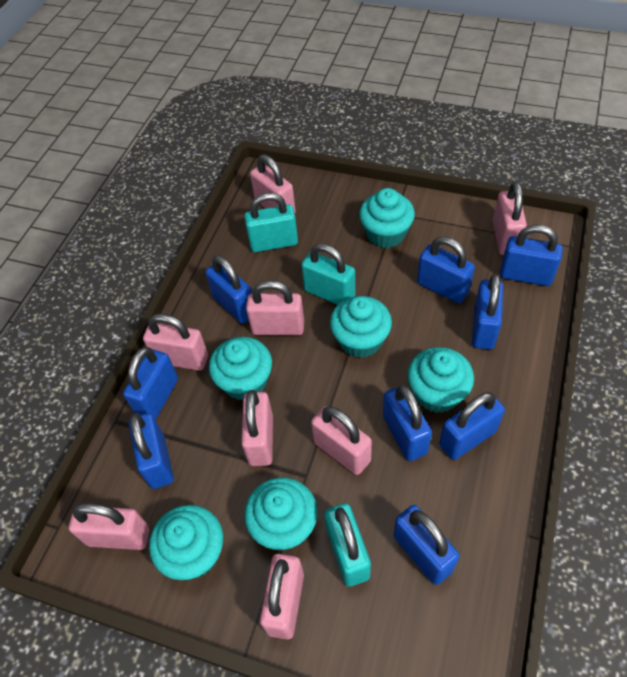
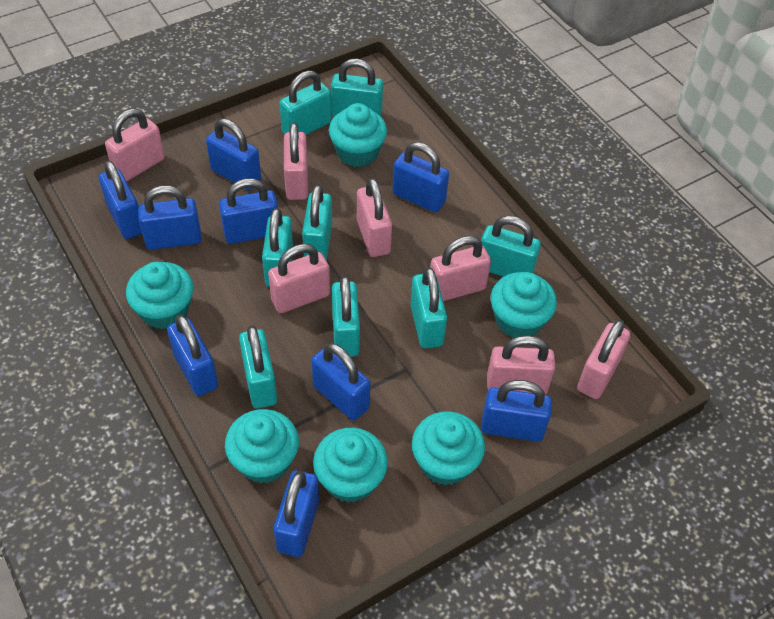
pink padlock: 8 -> 7
turquoise padlock: 3 -> 8

